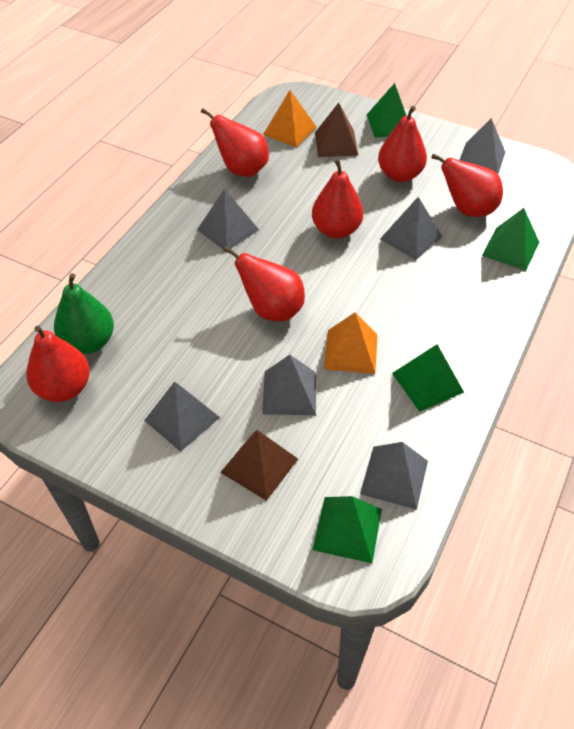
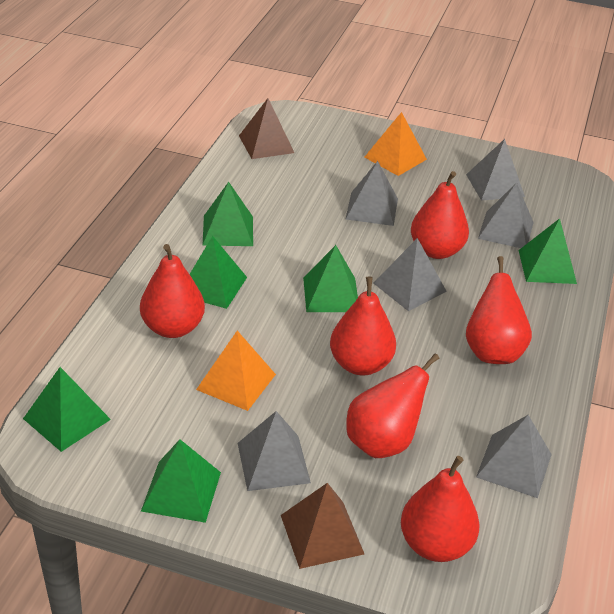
green pear: 1 -> 0
green pyramid: 4 -> 6

